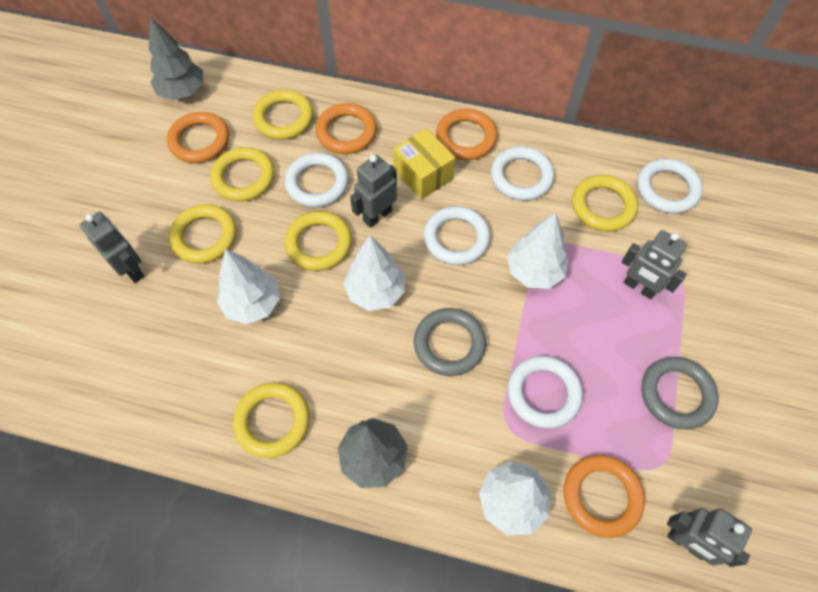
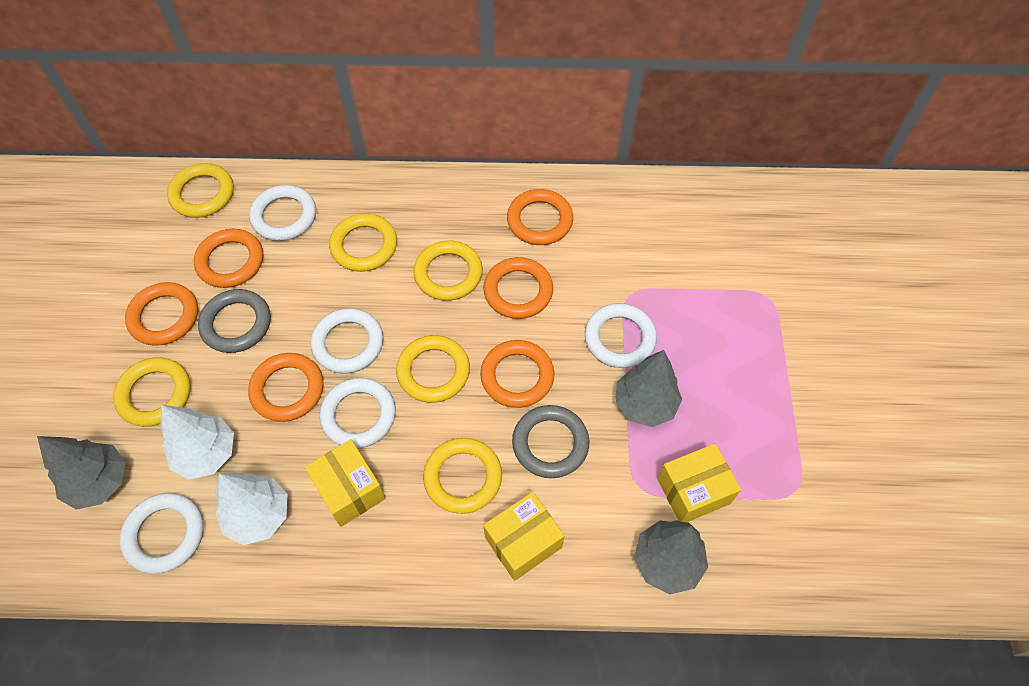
grey robot: 4 -> 0
grey tree: 2 -> 3
orange ring: 4 -> 6
white tree: 4 -> 2
yellow box: 1 -> 3

